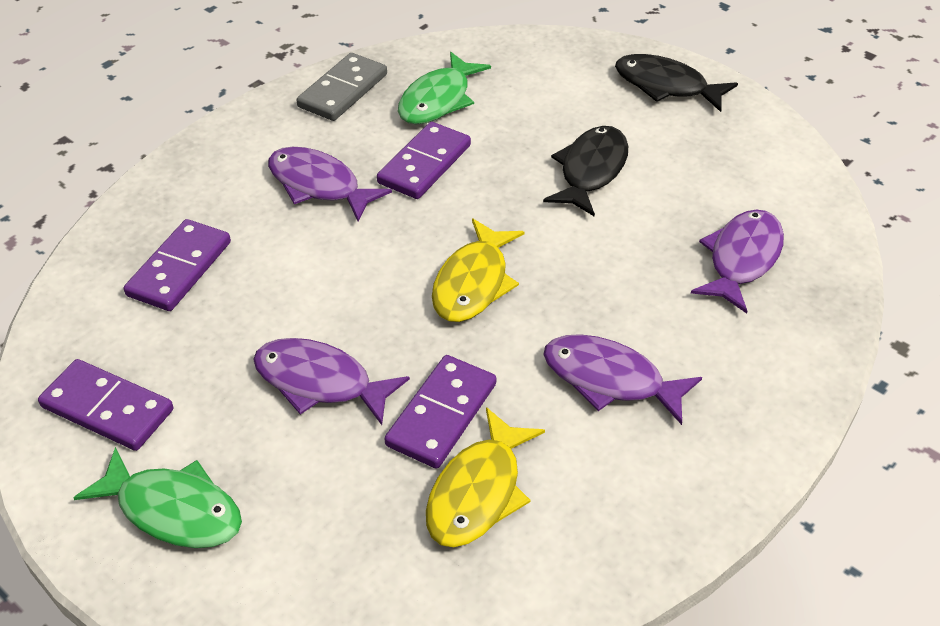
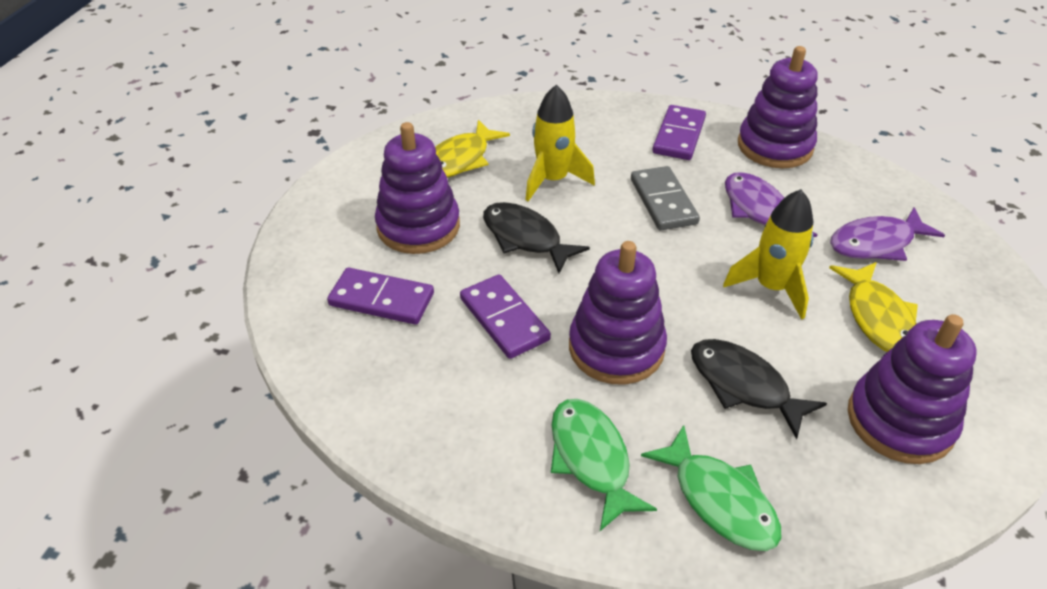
purple domino: 4 -> 3
purple fish: 4 -> 2
purple stacking toy: 0 -> 4
yellow rocket: 0 -> 2

